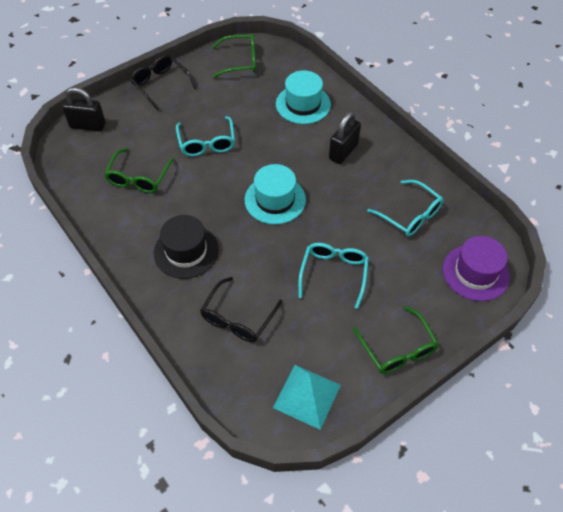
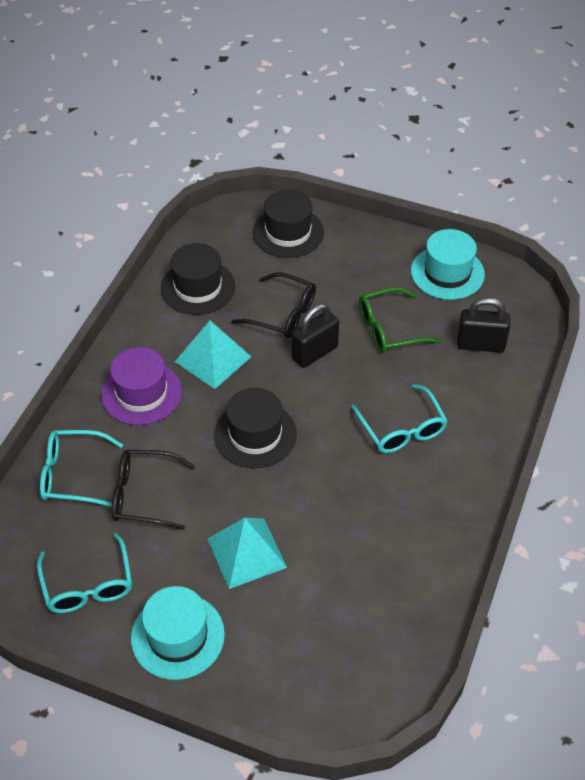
black hat: 1 -> 3
green glasses: 3 -> 1
turquoise pyramid: 1 -> 2

